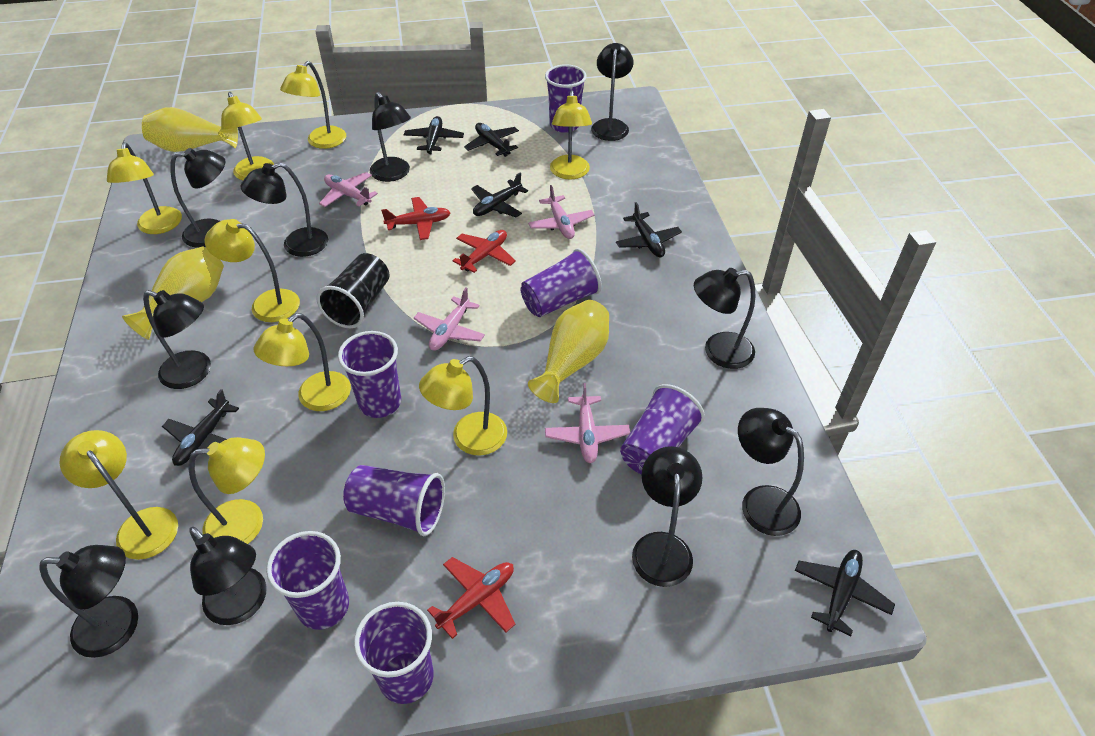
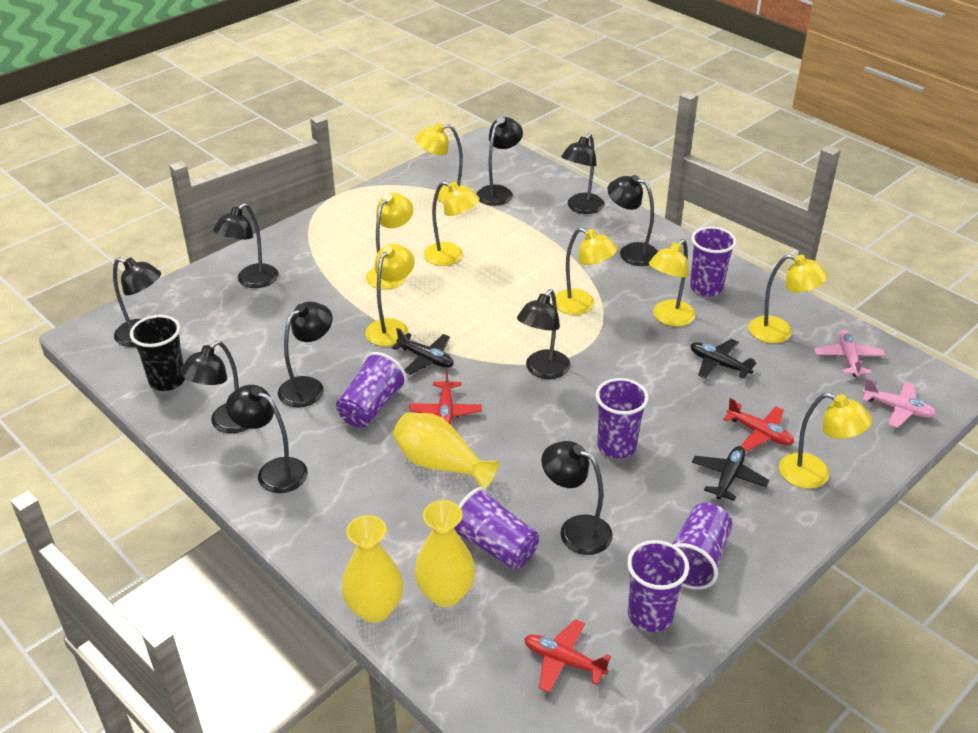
black plane: 6 -> 3
pink plane: 4 -> 2
purple cup: 7 -> 6
yellow lamp: 9 -> 8

